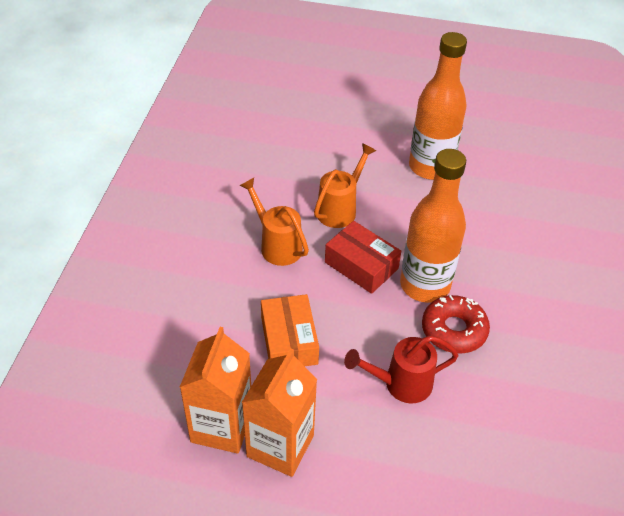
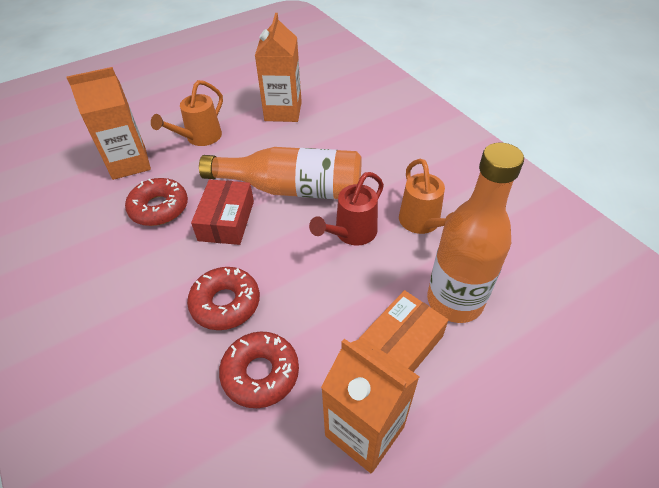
orange carton: 2 -> 3
red donut: 1 -> 3

